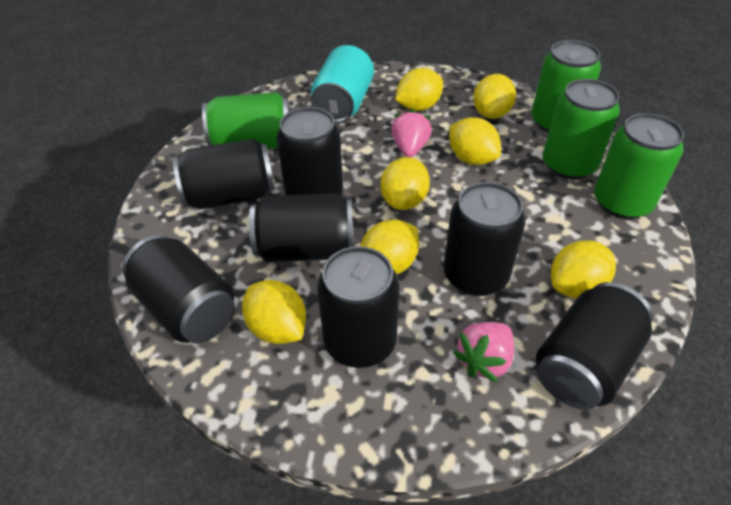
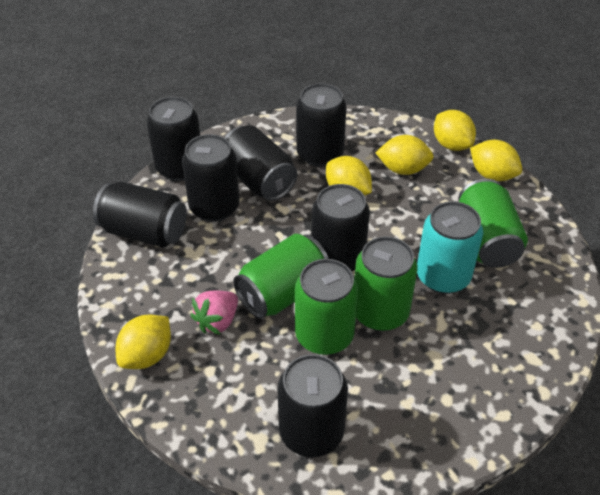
pink strawberry: 2 -> 1
yellow lemon: 7 -> 5

